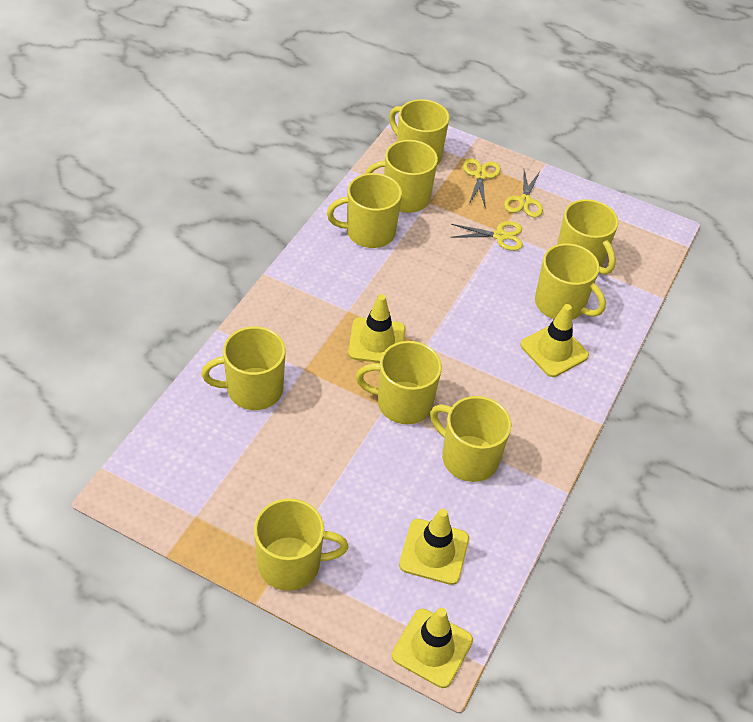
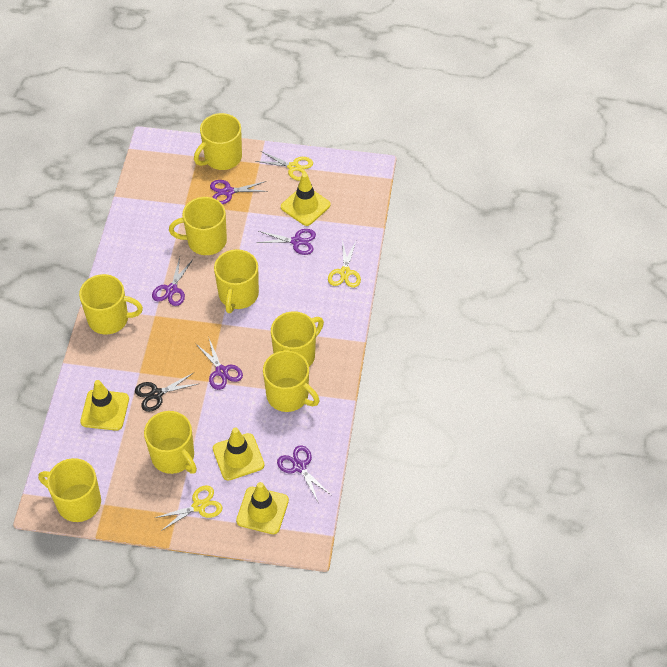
black scissors: 0 -> 1
purple scissors: 0 -> 5
yellow mug: 9 -> 8

